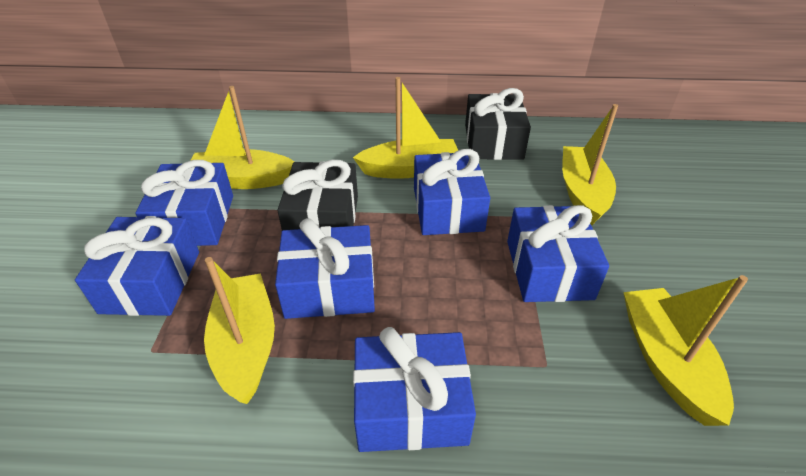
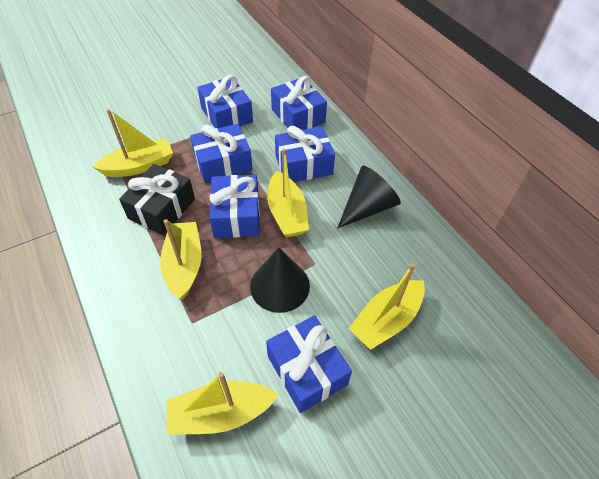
black cone: 0 -> 2
black gift: 2 -> 1

